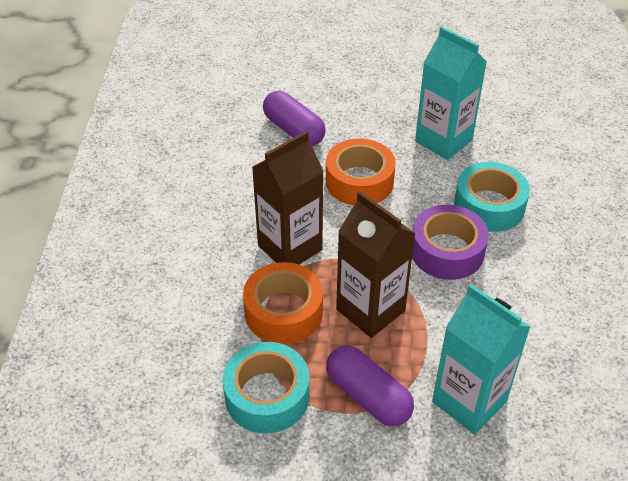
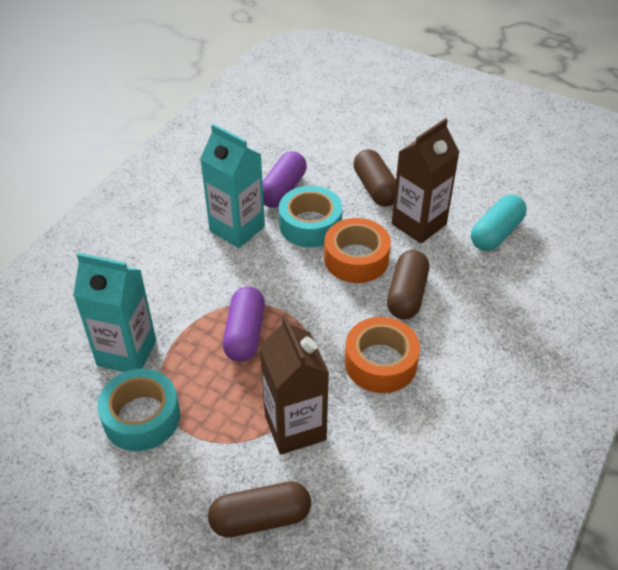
brown capsule: 0 -> 3
purple tape: 1 -> 0
turquoise capsule: 0 -> 1

